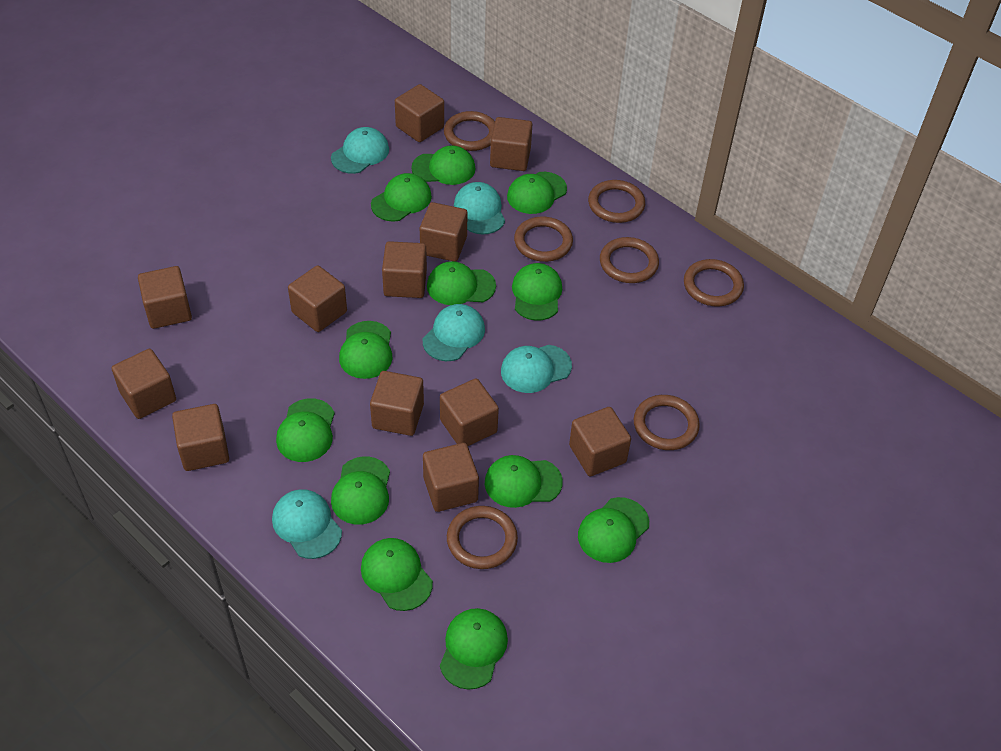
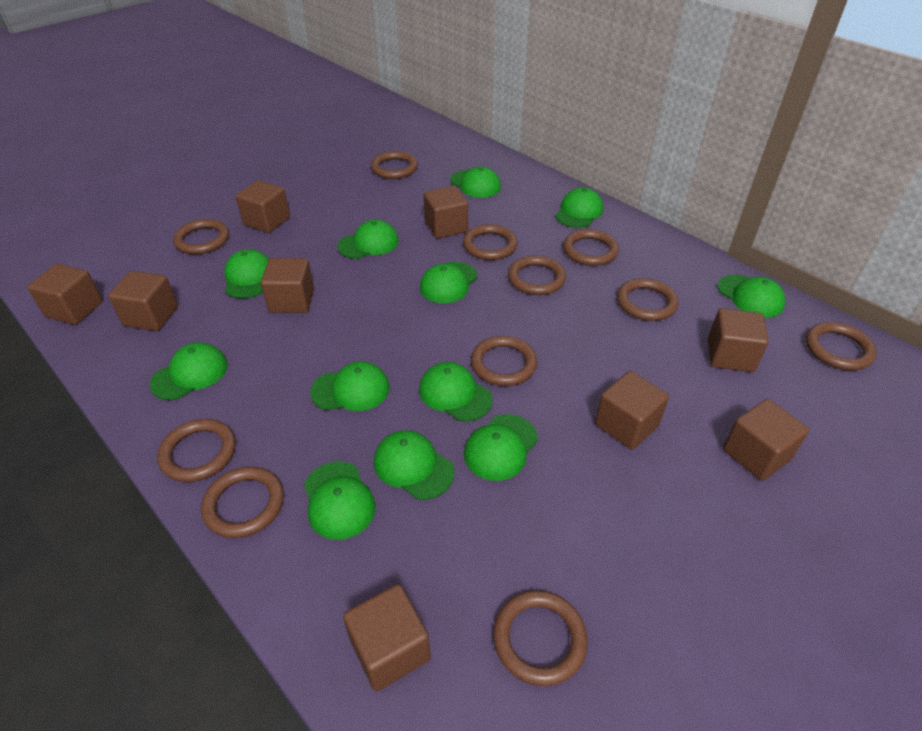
brown cube: 12 -> 9
brown ring: 7 -> 11
turquoise cap: 5 -> 0

